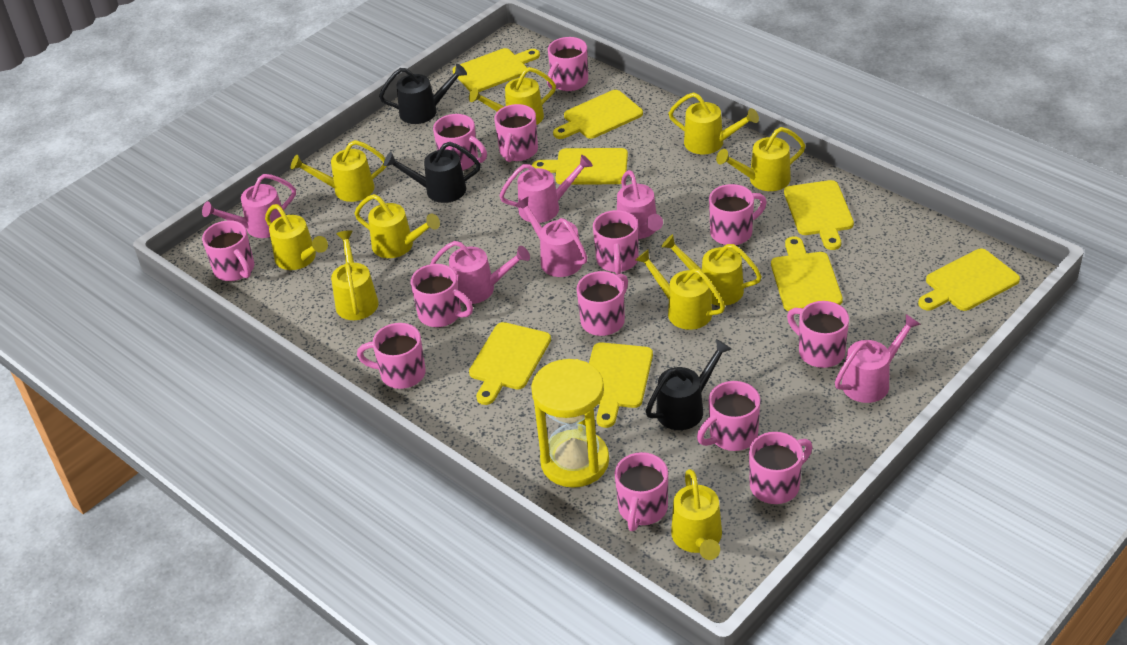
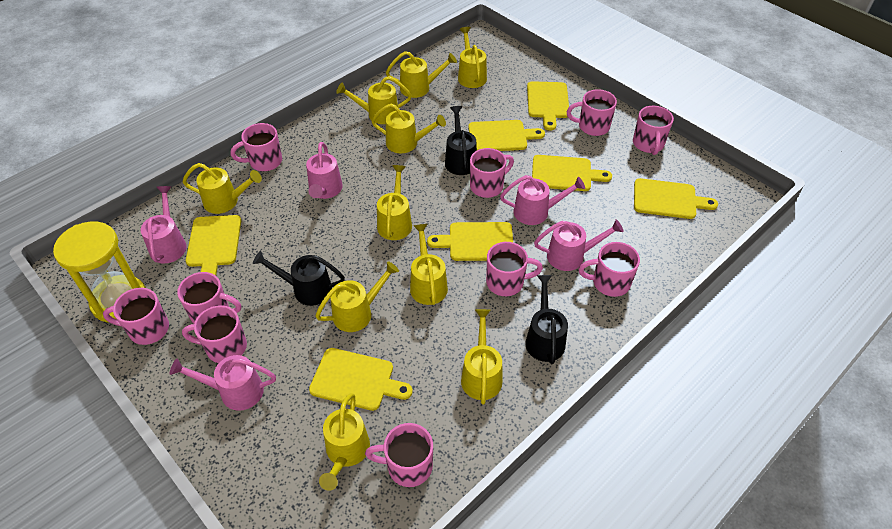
pink mug: 13 -> 10
pink watering can: 6 -> 5
yellow cutting board: 8 -> 7

